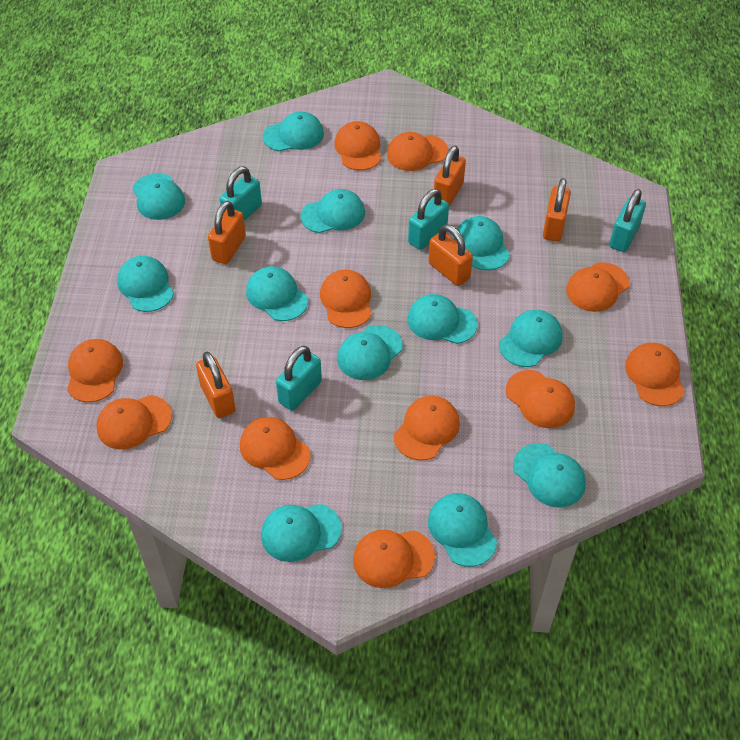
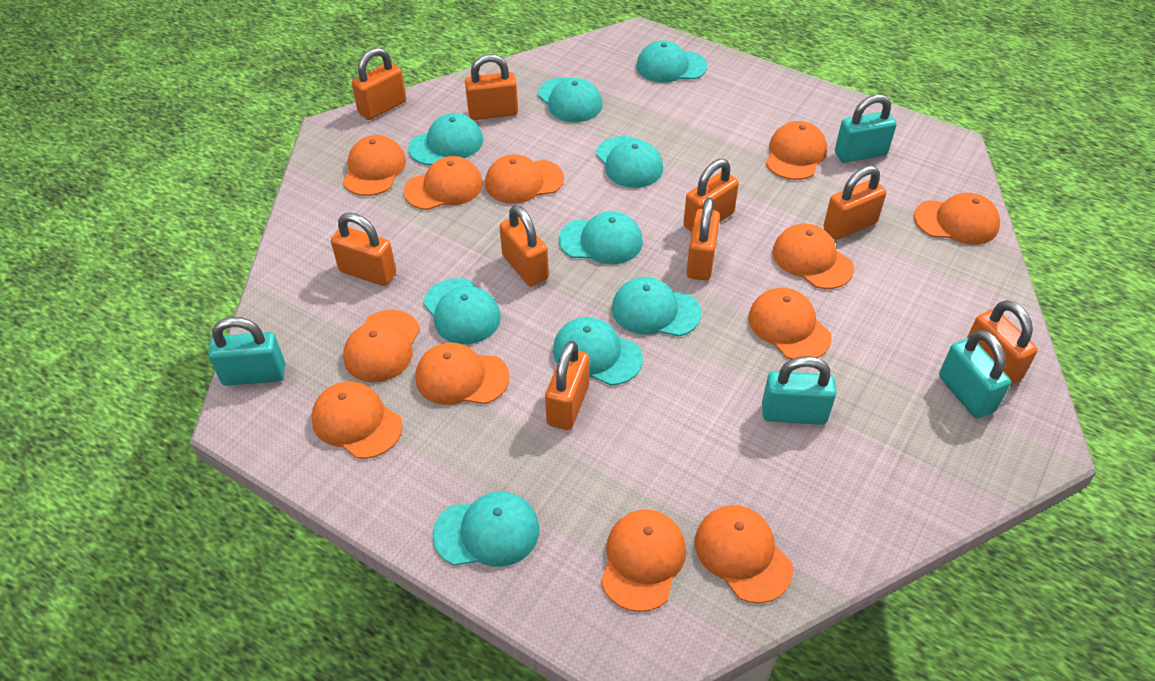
orange cap: 11 -> 12
orange padlock: 5 -> 9
turquoise cap: 12 -> 9

